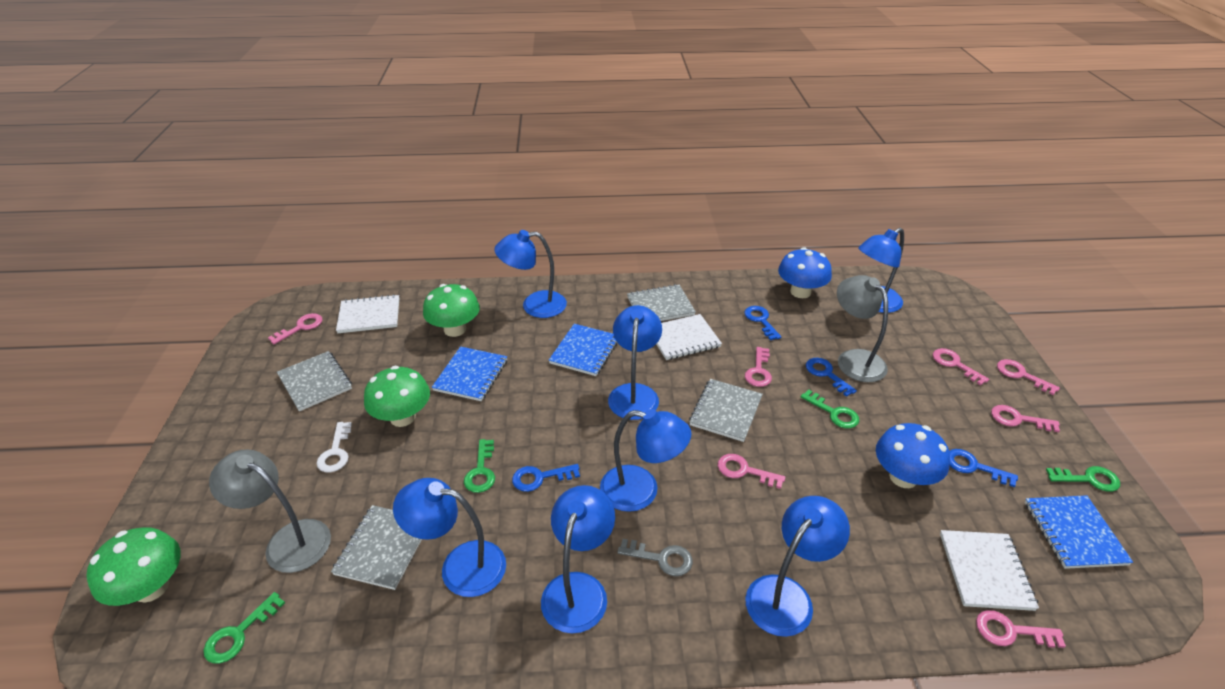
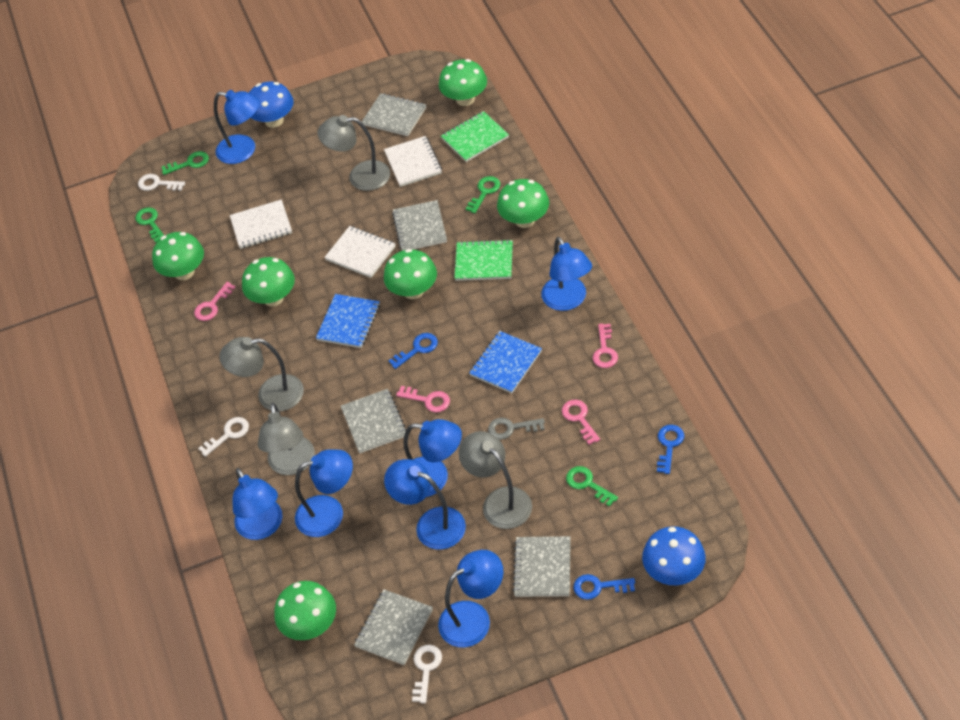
blue key: 4 -> 3
blue notebook: 3 -> 2
green mushroom: 3 -> 6
green notebook: 0 -> 2
grey lamp: 2 -> 4
grey notebook: 4 -> 5
pink key: 7 -> 4
white key: 1 -> 3

